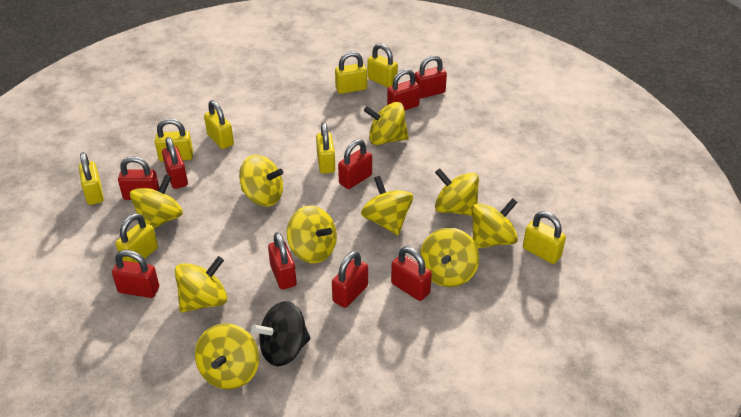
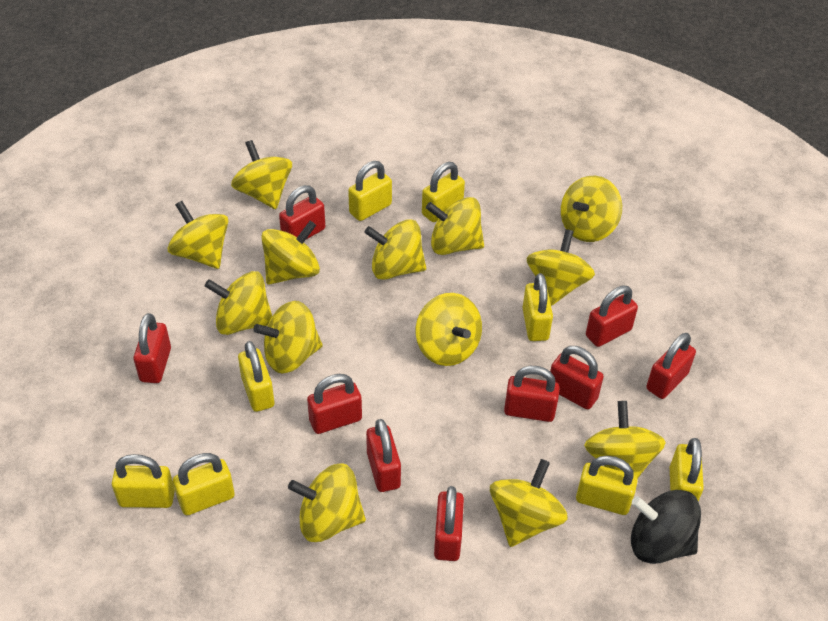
yellow spinning top: 10 -> 13

